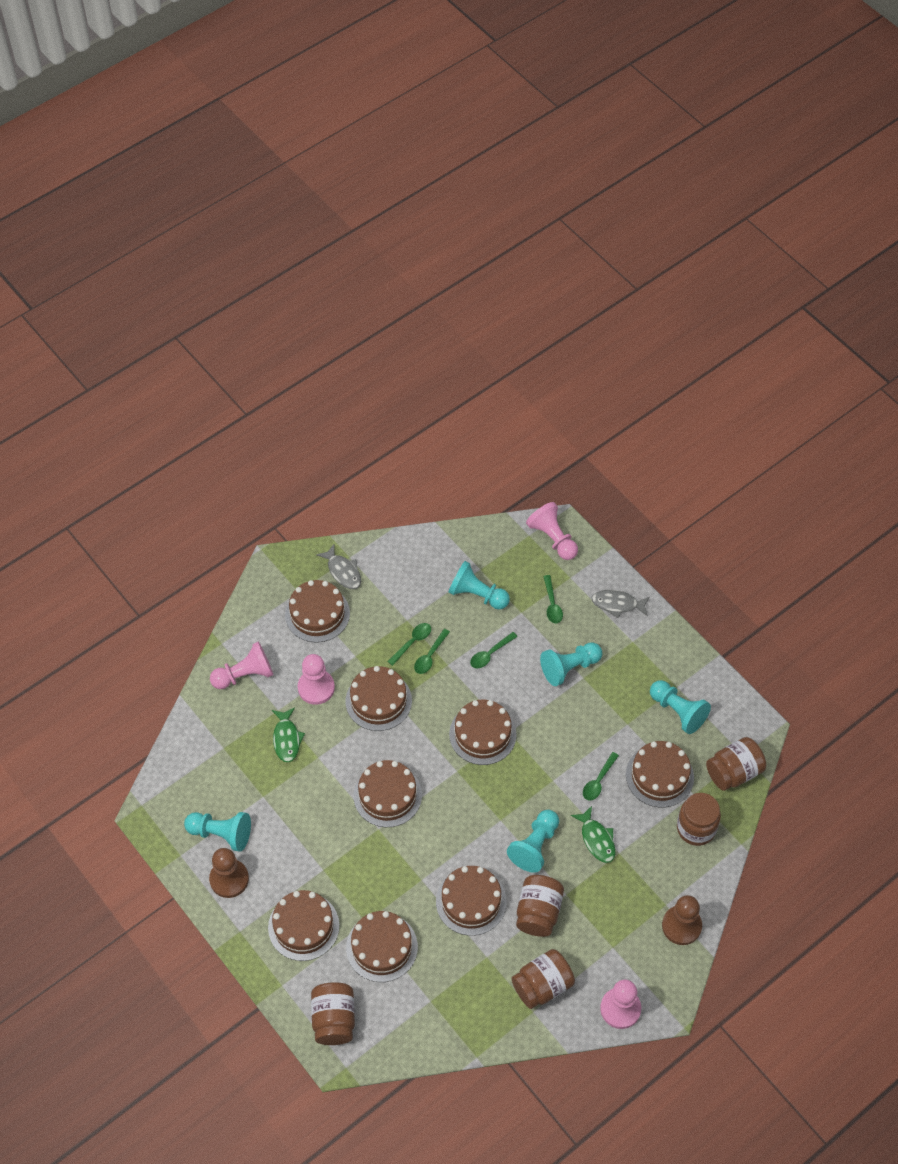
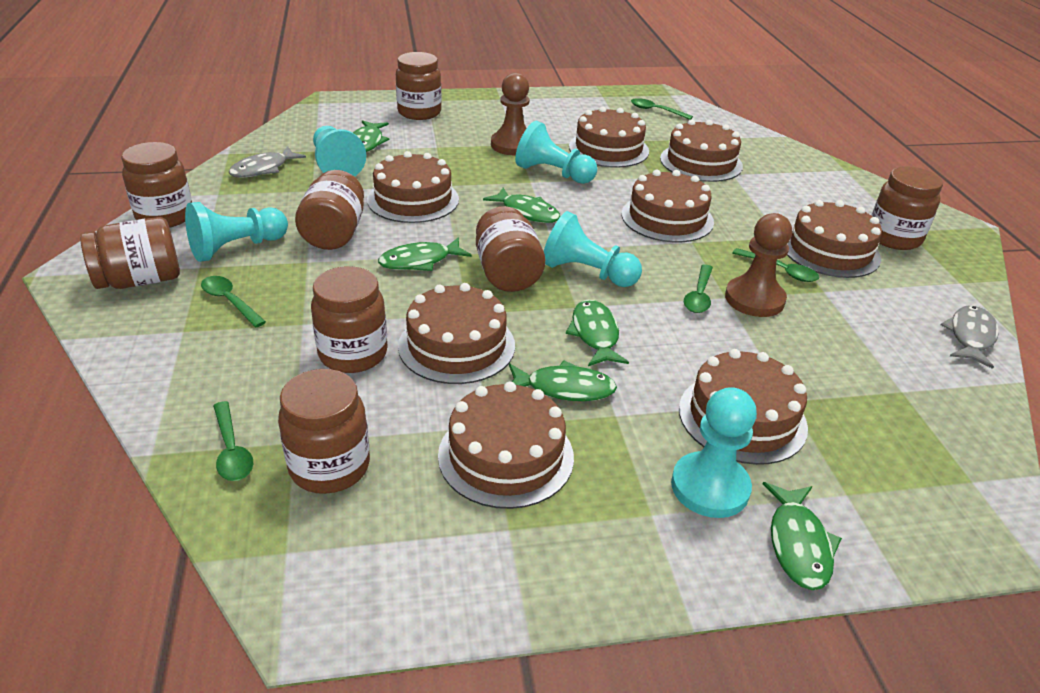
brown jar: 5 -> 8
green fish: 2 -> 6
pink pawn: 4 -> 0

